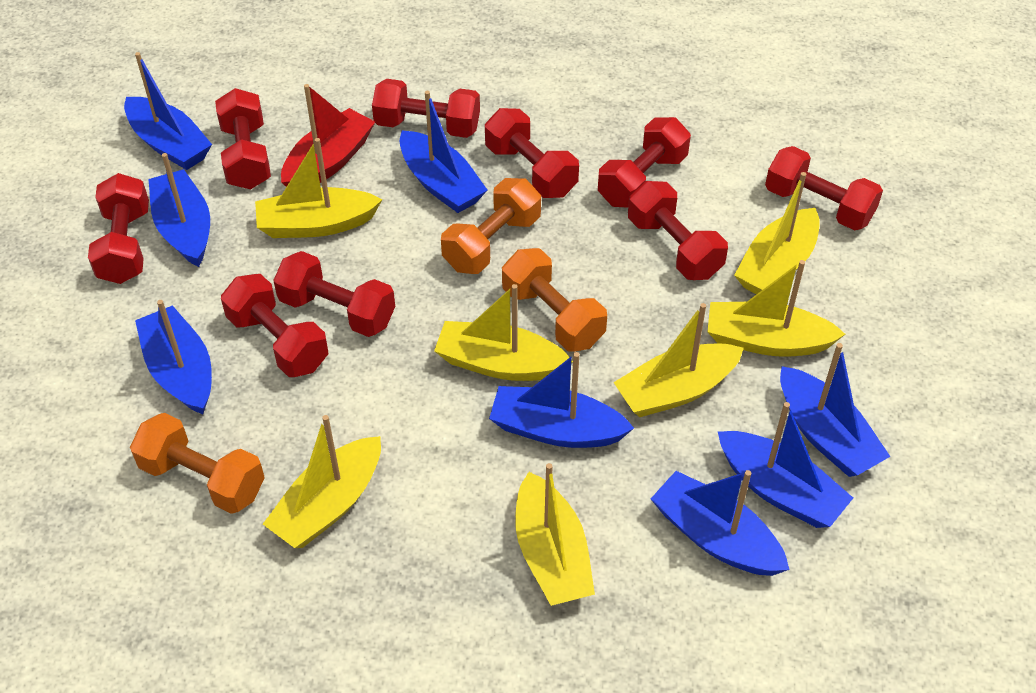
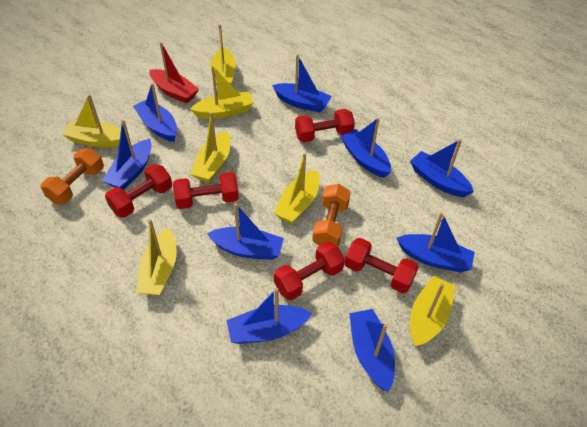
blue boat: 8 -> 9
orange dumbbell: 3 -> 2
red dumbbell: 9 -> 5

